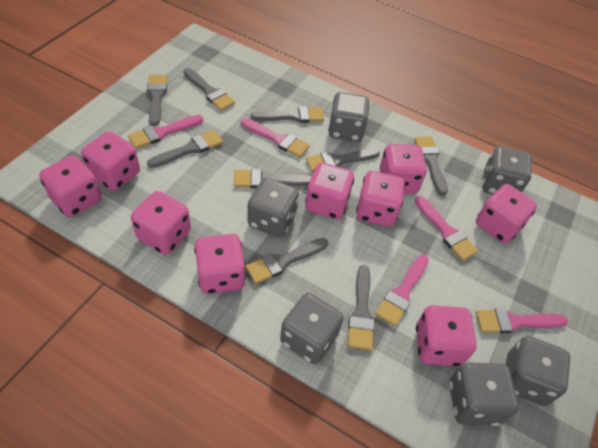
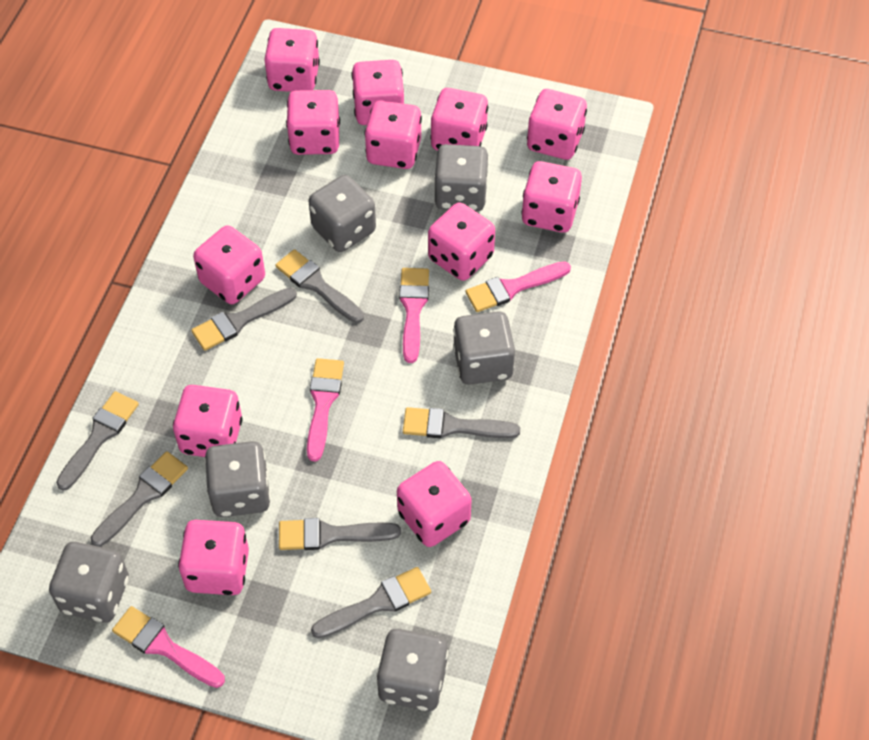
grey brush: 9 -> 7
pink brush: 5 -> 4
pink dice: 9 -> 12

